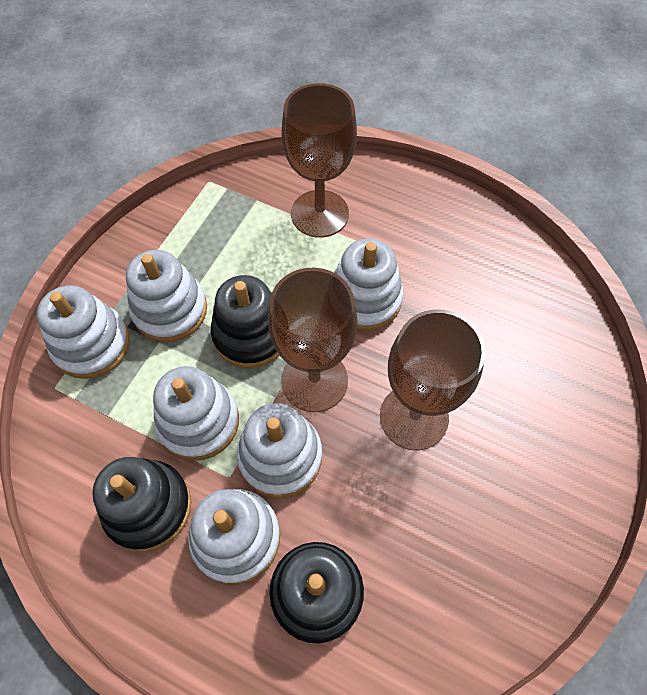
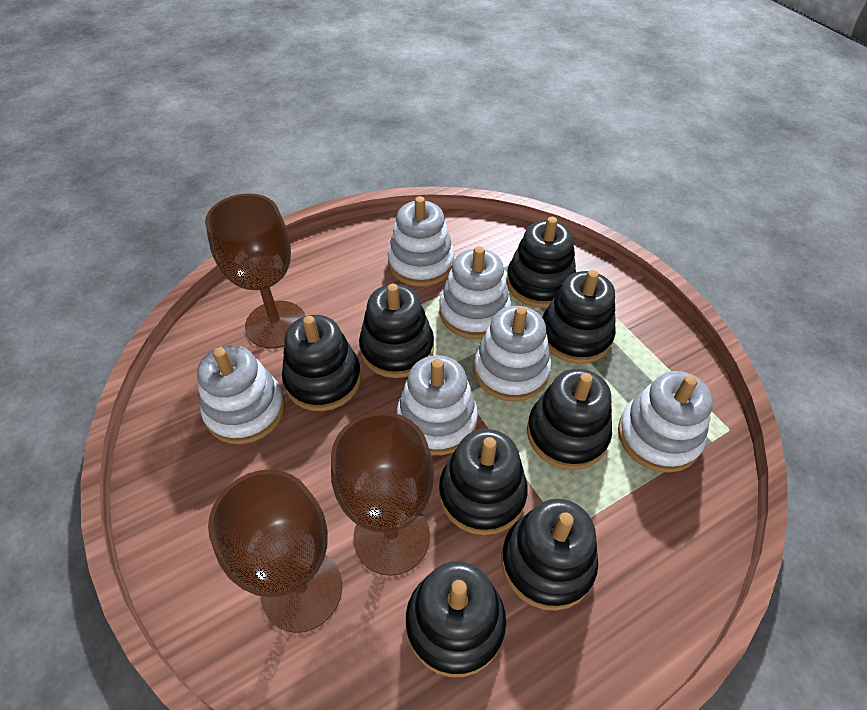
black stacking toy: 3 -> 8

